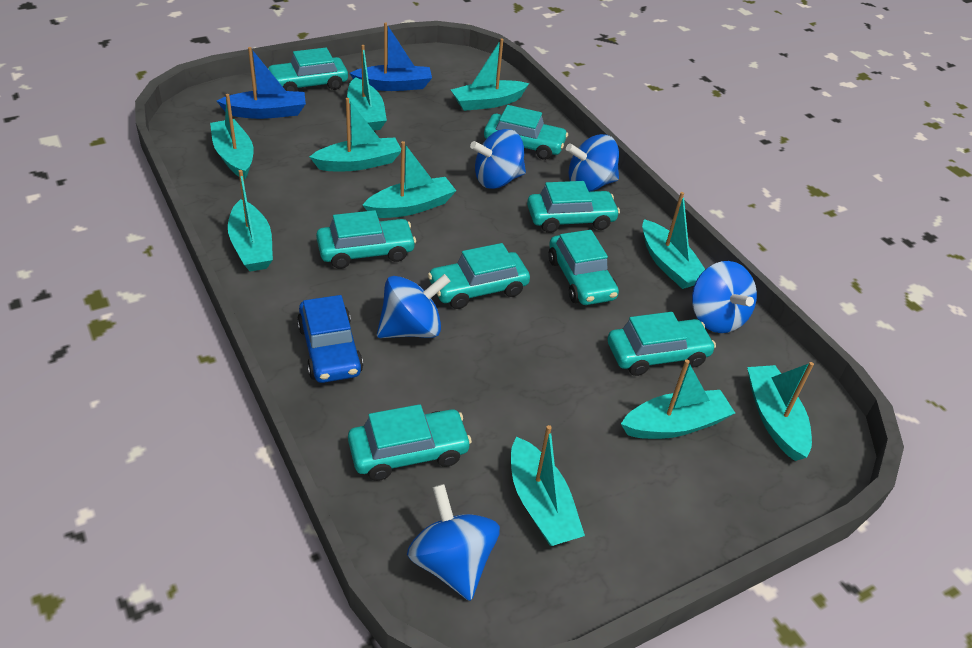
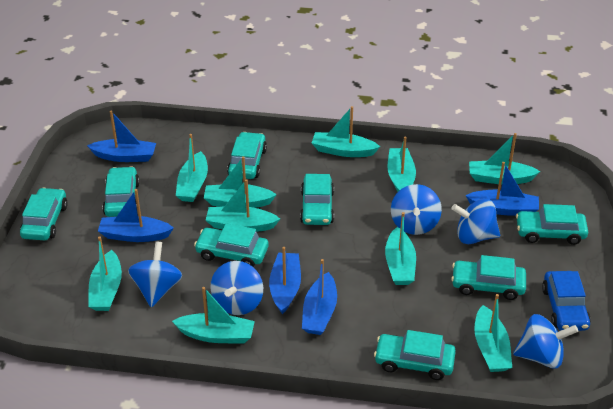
blue boat: 2 -> 5

